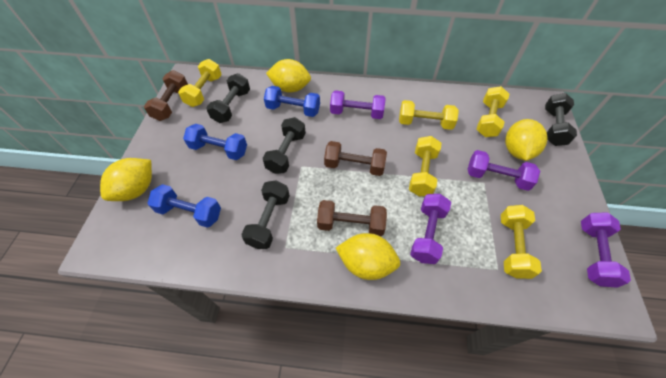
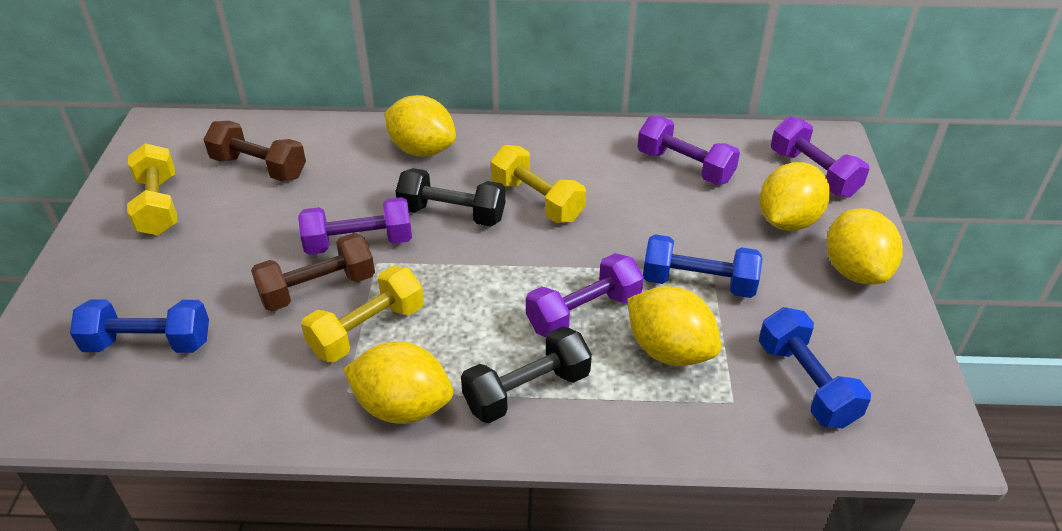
black dumbbell: 4 -> 2
brown dumbbell: 3 -> 2
yellow dumbbell: 5 -> 3
yellow lemon: 4 -> 5

